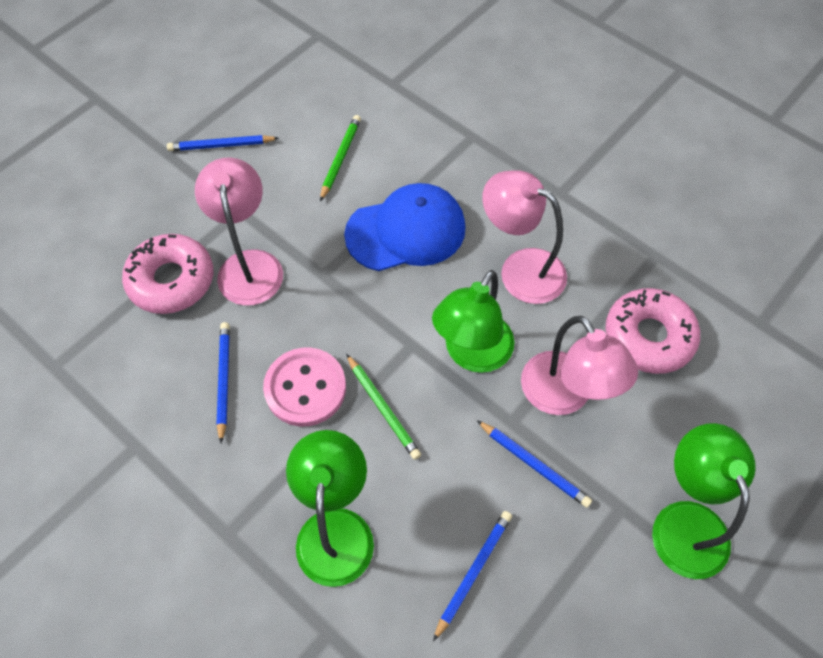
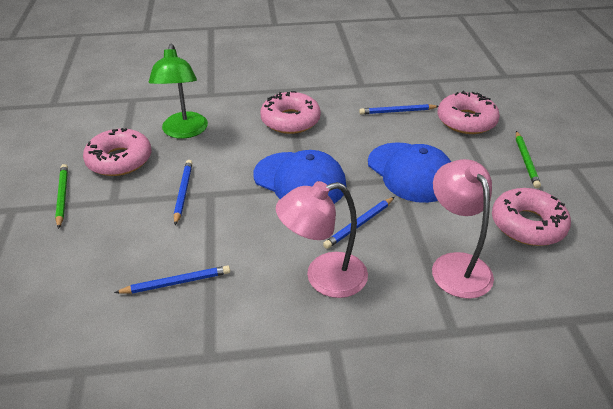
blue cap: 1 -> 2
green lamp: 3 -> 1
pink button: 1 -> 0
pink donut: 2 -> 4
pink lamp: 3 -> 2

